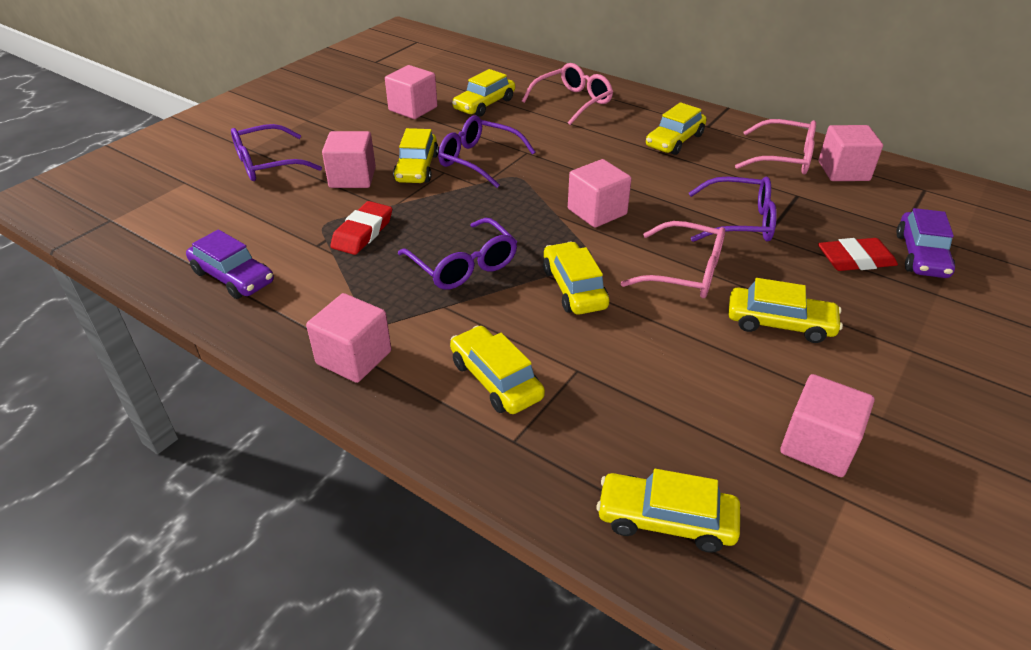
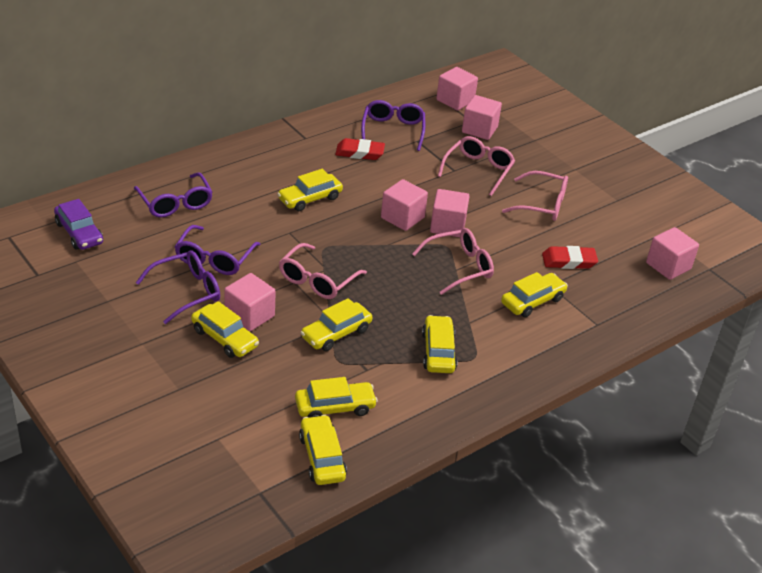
pink glasses: 3 -> 4
purple car: 2 -> 1

